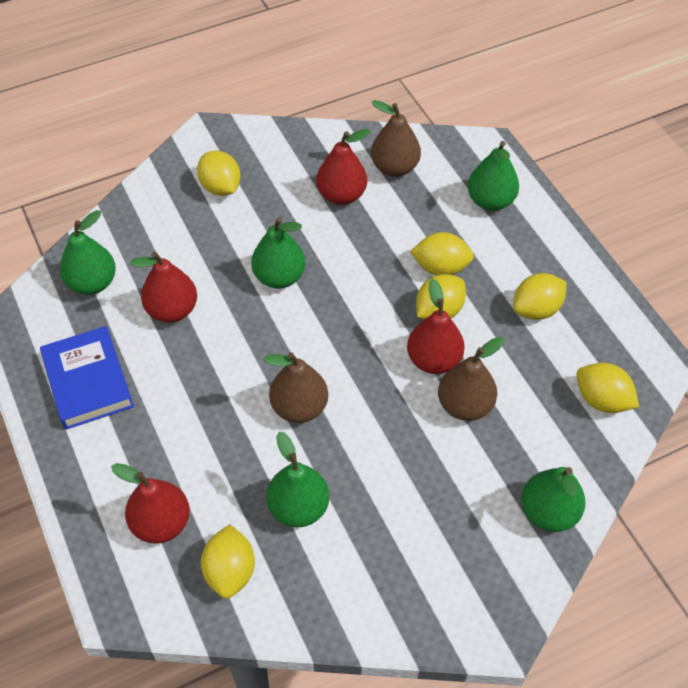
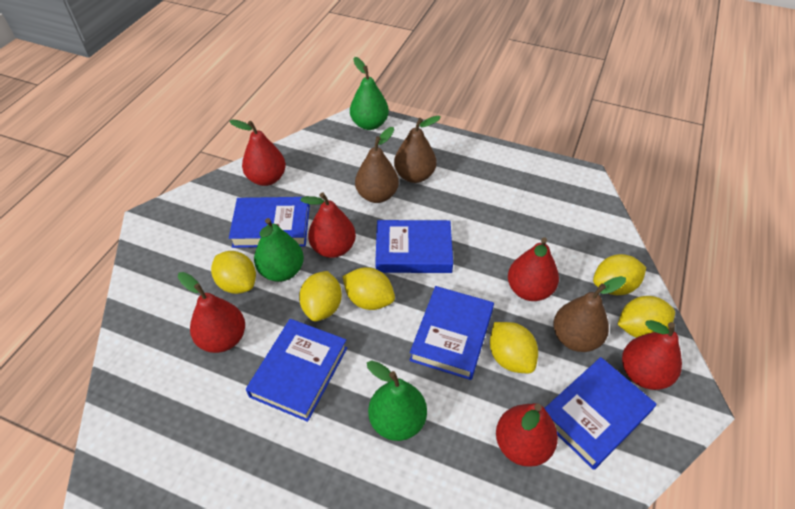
blue book: 1 -> 5
green pear: 5 -> 3
red pear: 4 -> 6

